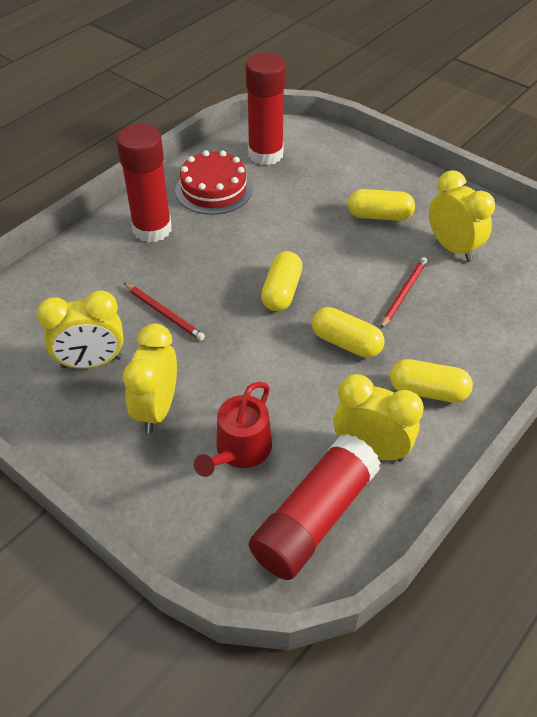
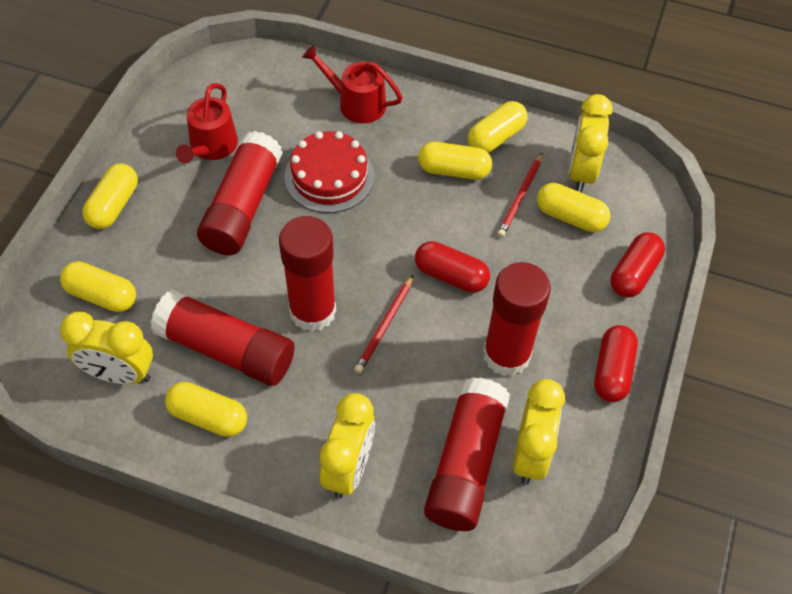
red capsule: 0 -> 3
red glue stick: 3 -> 5
red watering can: 1 -> 2
yellow capsule: 4 -> 6

